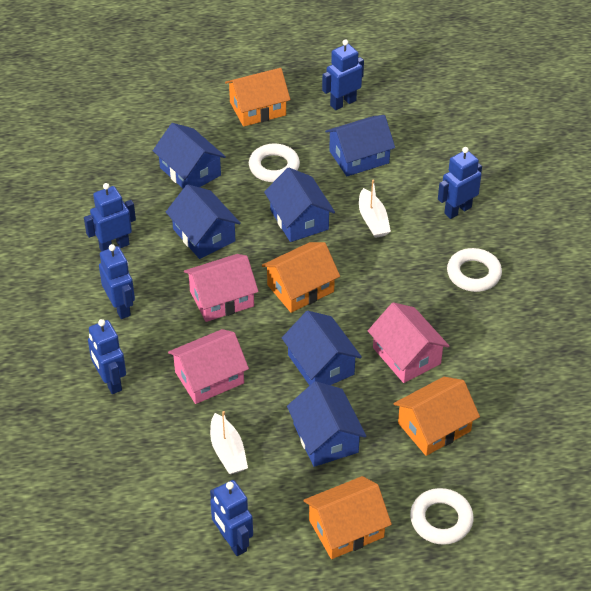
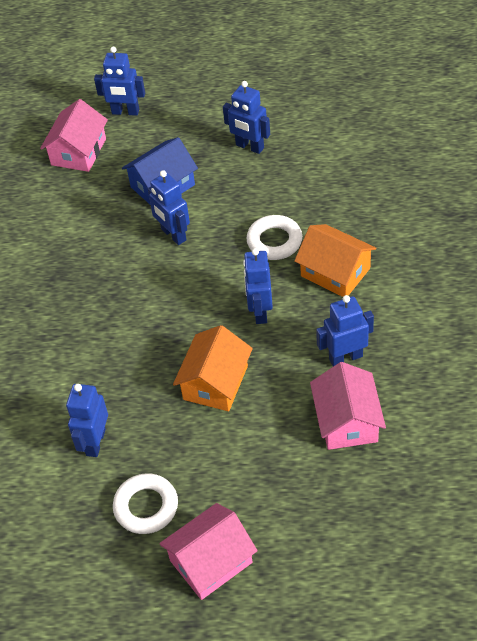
blue house: 6 -> 1
orange house: 4 -> 2
white boat: 2 -> 0
white ring: 3 -> 2

